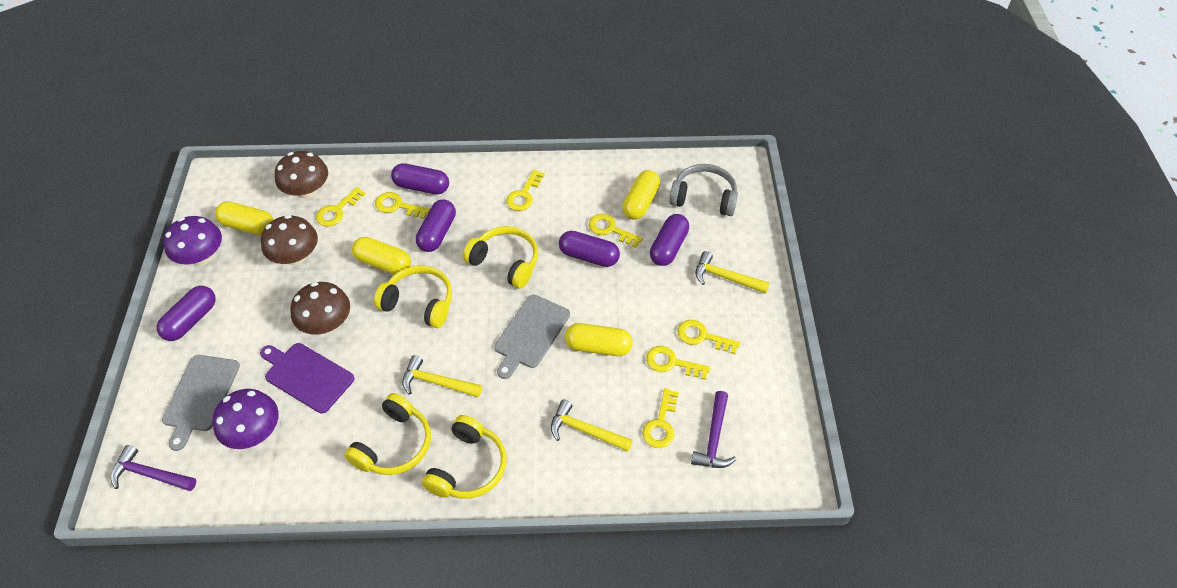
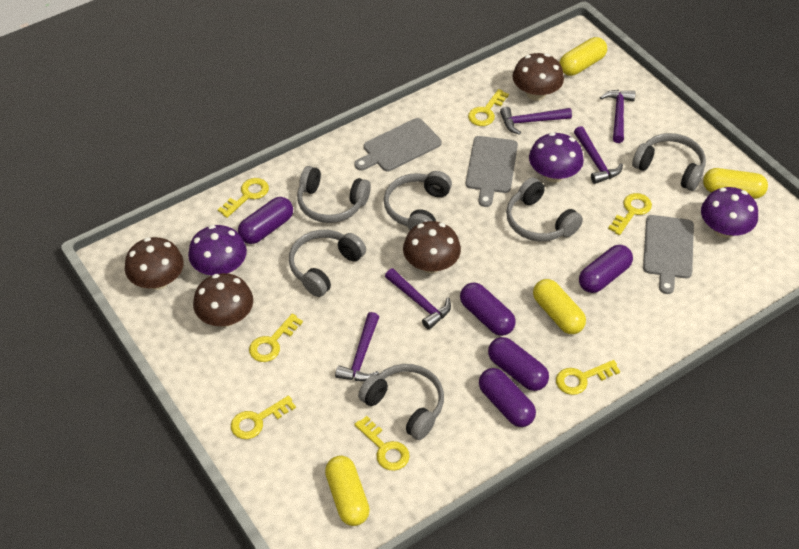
brown mushroom: 3 -> 4
grey cutting board: 2 -> 3
grey headphones: 1 -> 6
purple cutting board: 1 -> 0
purple hammer: 2 -> 5
purple mushroom: 2 -> 3
yellow hammer: 3 -> 0
yellow headphones: 4 -> 0

